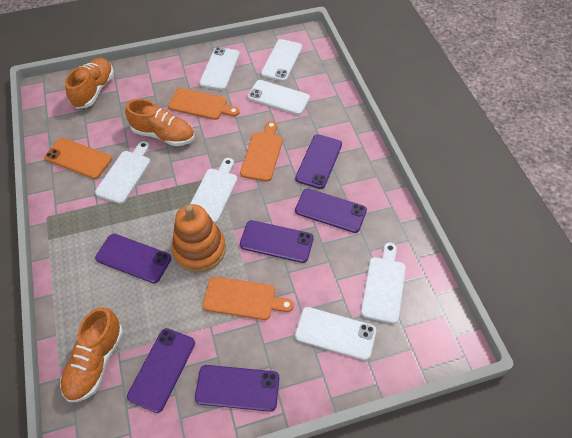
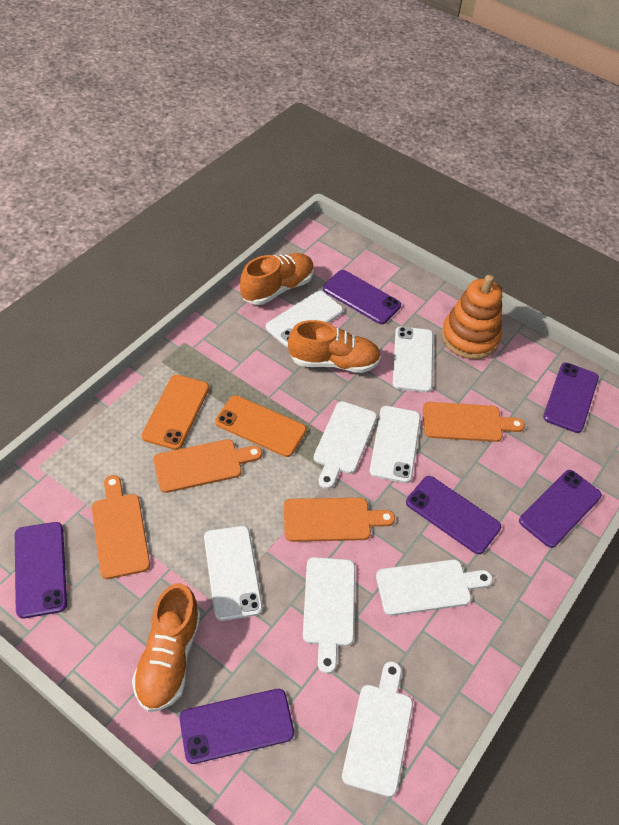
orange cutting board: 3 -> 4
orange phone: 1 -> 2
white cutting board: 3 -> 4

